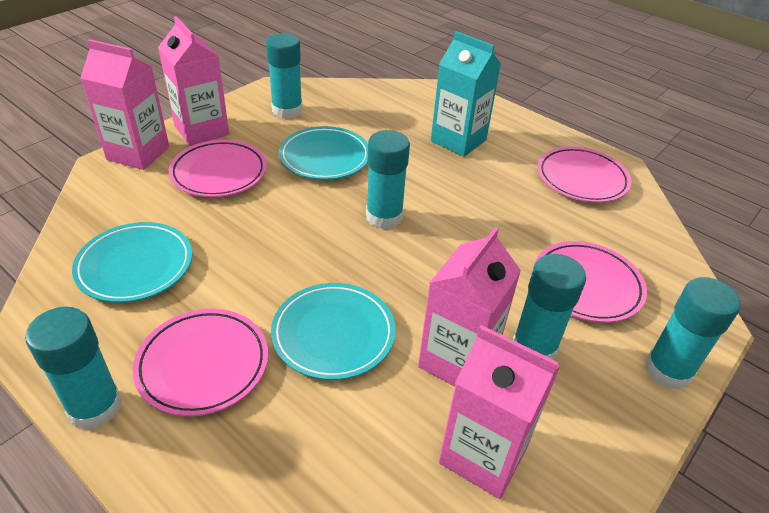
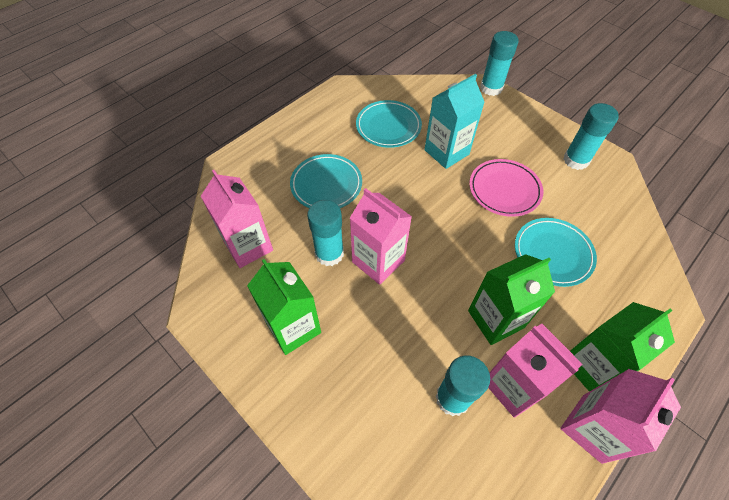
green carton: 0 -> 3
pink plate: 4 -> 1
turquoise glue stick: 5 -> 4

